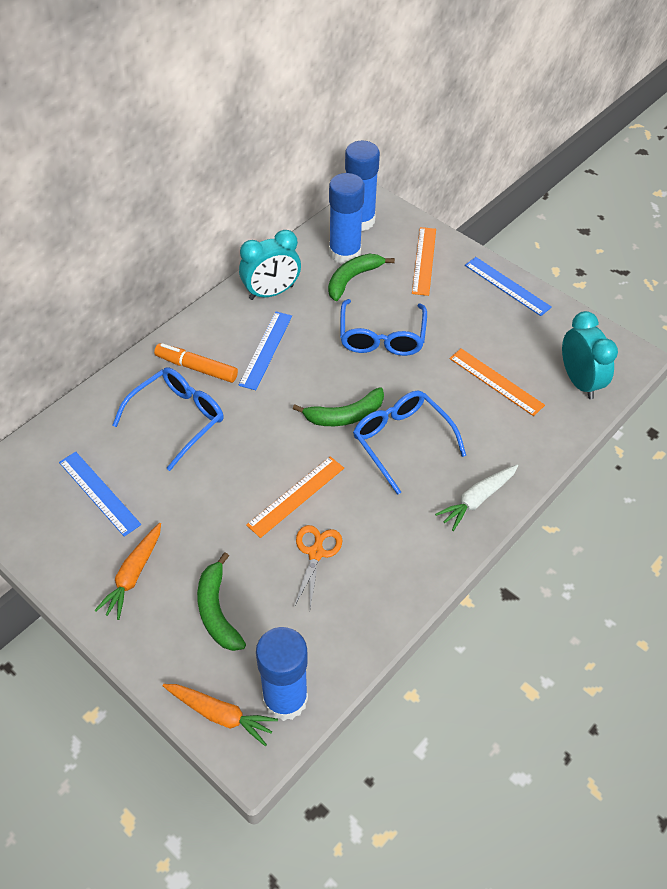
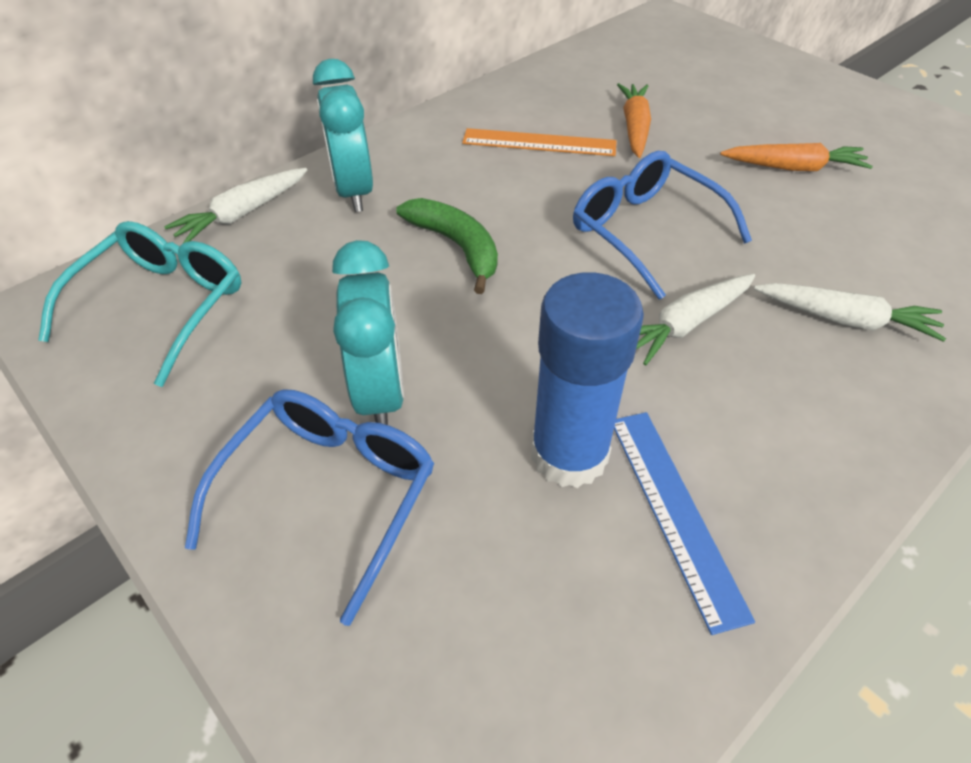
blue glasses: 3 -> 2
blue glue stick: 3 -> 1
blue ruler: 3 -> 1
green banana: 3 -> 1
orange marker: 1 -> 0
orange ruler: 3 -> 1
orange scissors: 1 -> 0
turquoise glasses: 0 -> 1
white carrot: 1 -> 3

